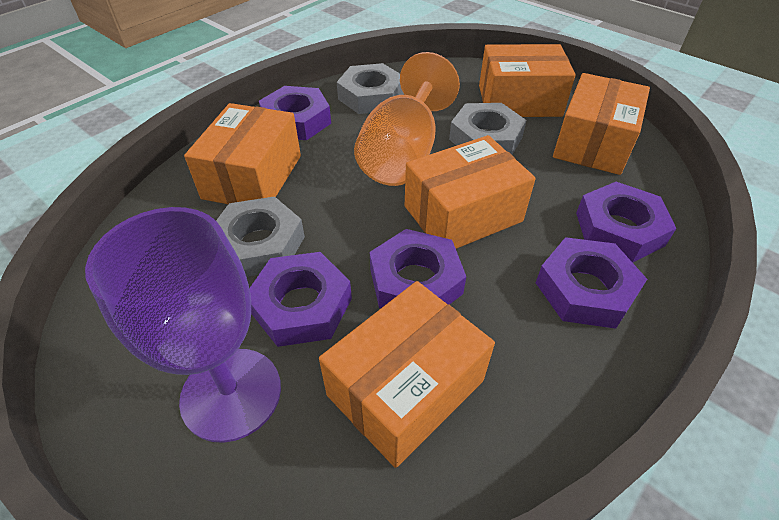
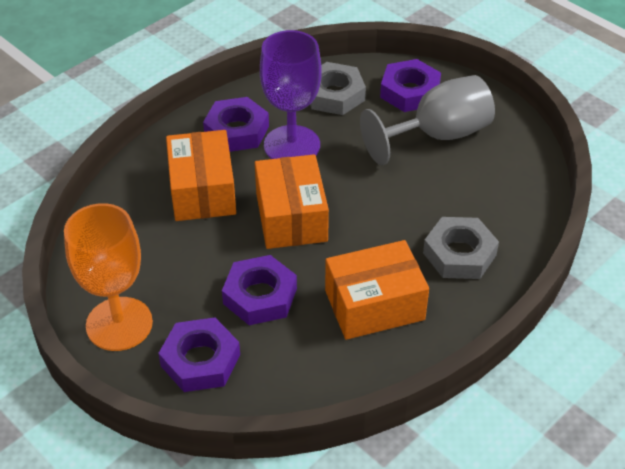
grey goblet: 0 -> 1
grey nut: 3 -> 2
orange box: 5 -> 3
purple nut: 5 -> 4

